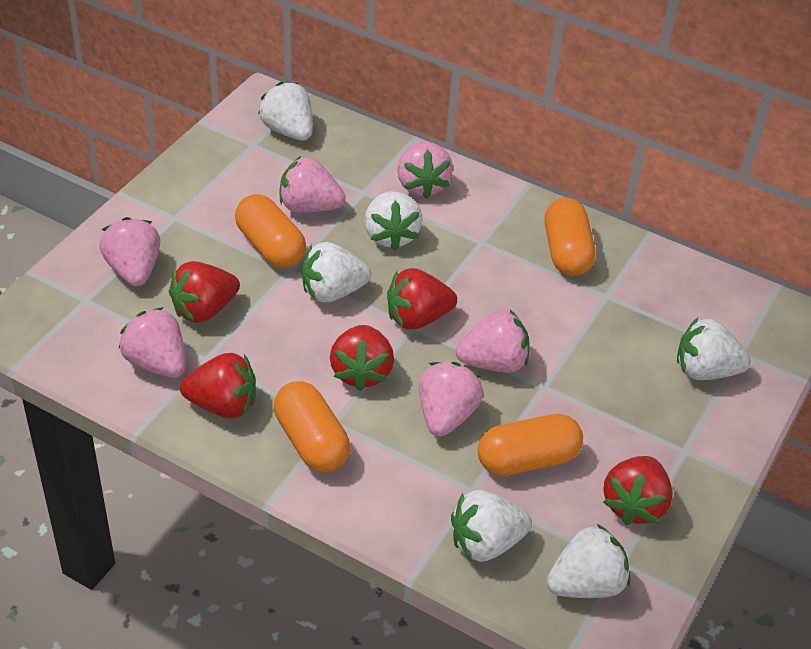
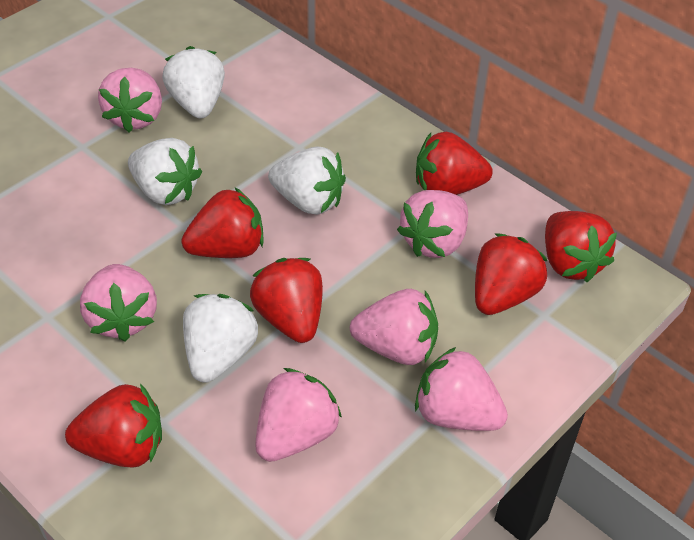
orange capsule: 4 -> 0
red strawberry: 5 -> 6
white strawberry: 6 -> 4

